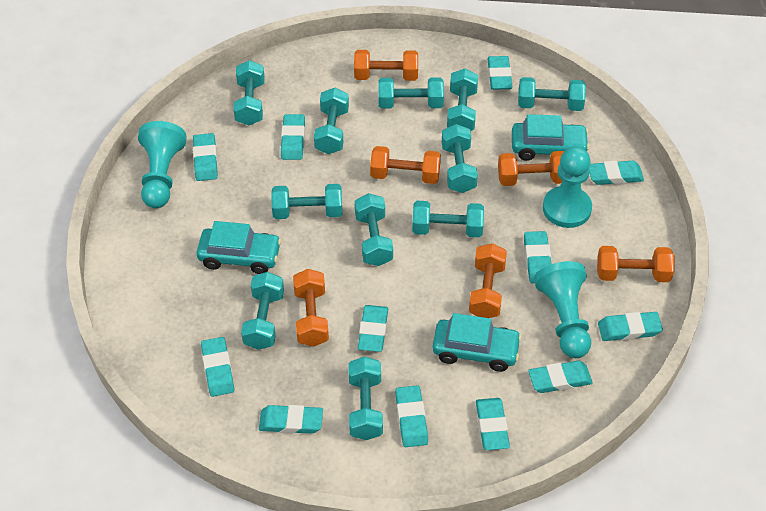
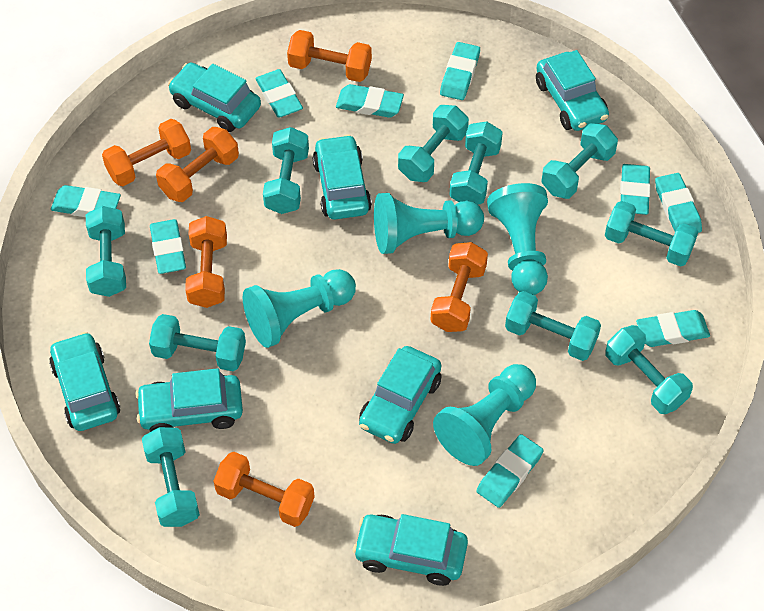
turquoise car: 3 -> 7
turquoise dumbbell: 11 -> 10
turquoise eraser: 12 -> 9
turquoise pawn: 3 -> 4

